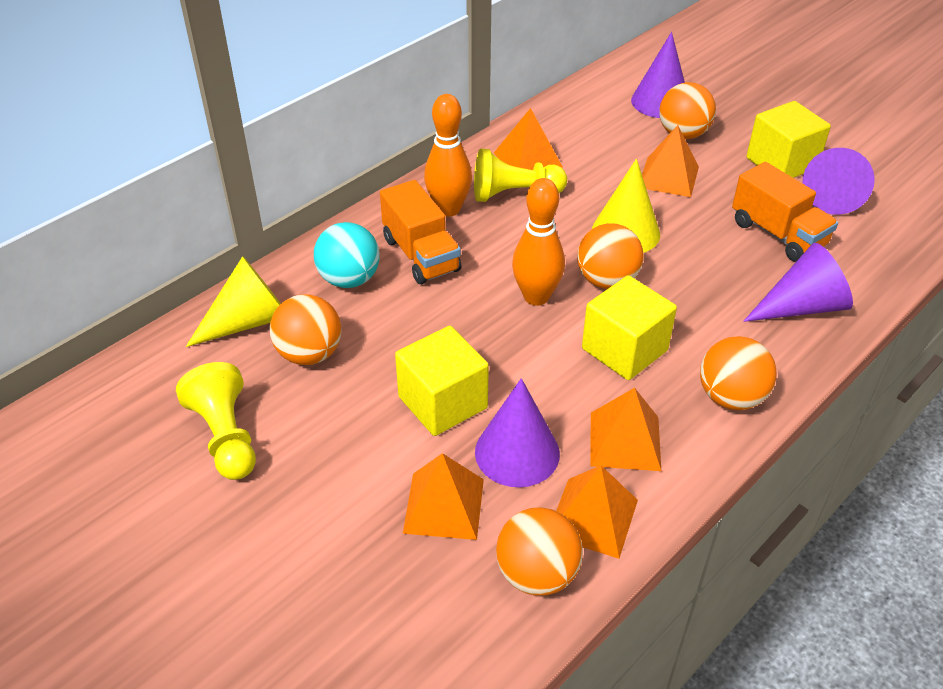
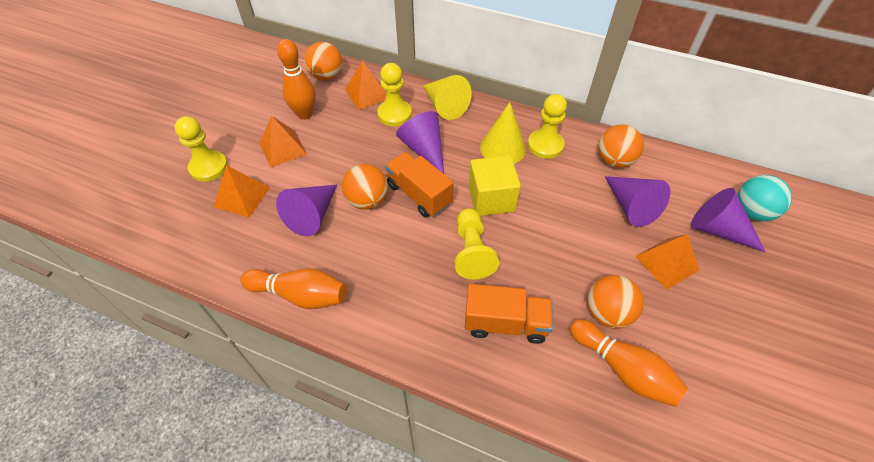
orange ball: 5 -> 4
orange bowling pin: 2 -> 3
orange pyramid: 5 -> 4
yellow cube: 3 -> 1
yellow pawn: 2 -> 4

